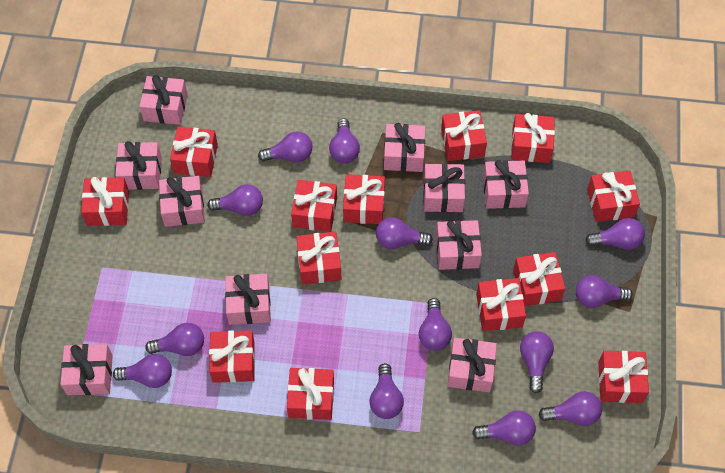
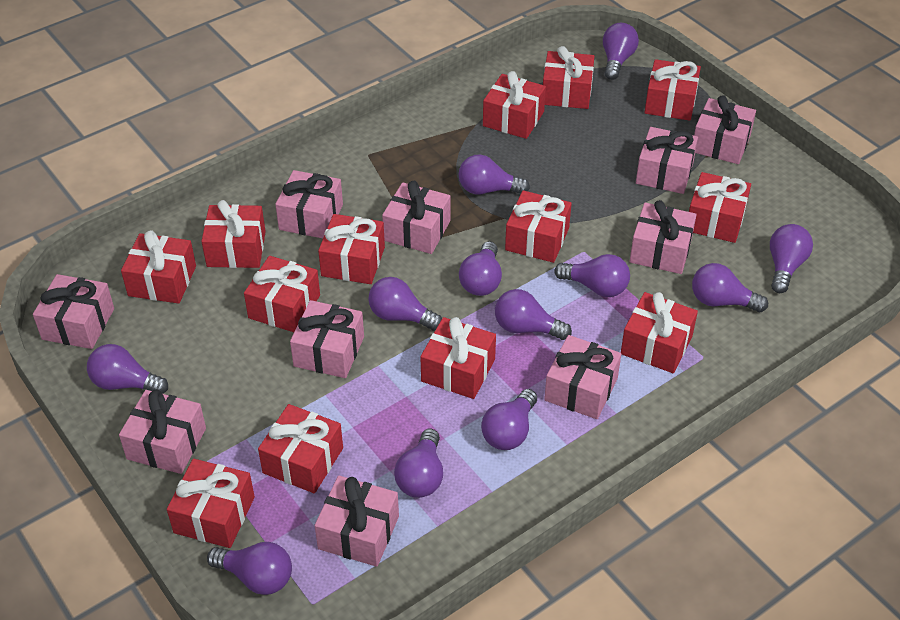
purple light bulb: 13 -> 12

